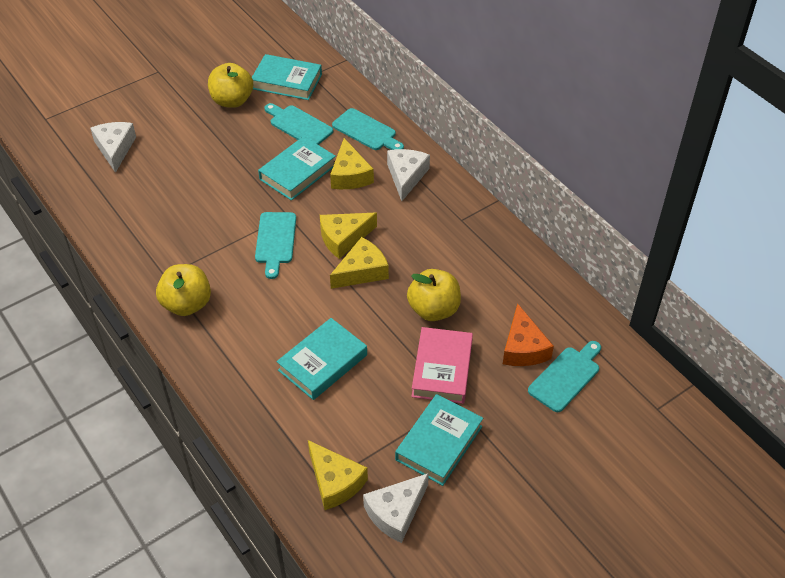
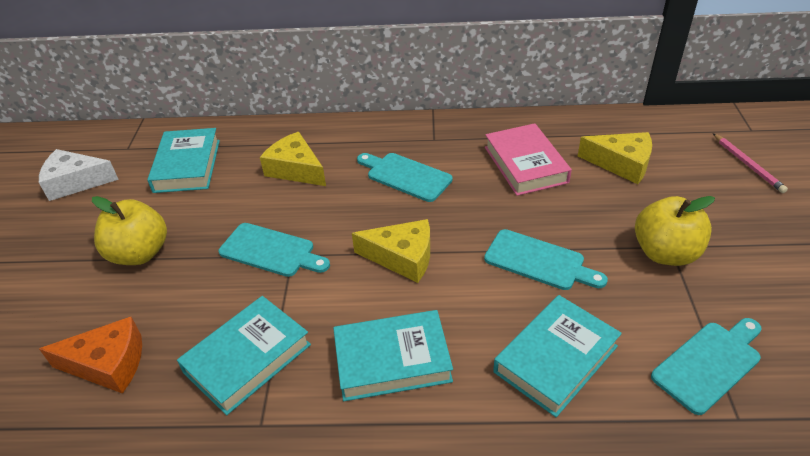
pink pencil: 0 -> 1
white cheese: 3 -> 1
yellow apple: 3 -> 2
yellow cheese: 4 -> 3

